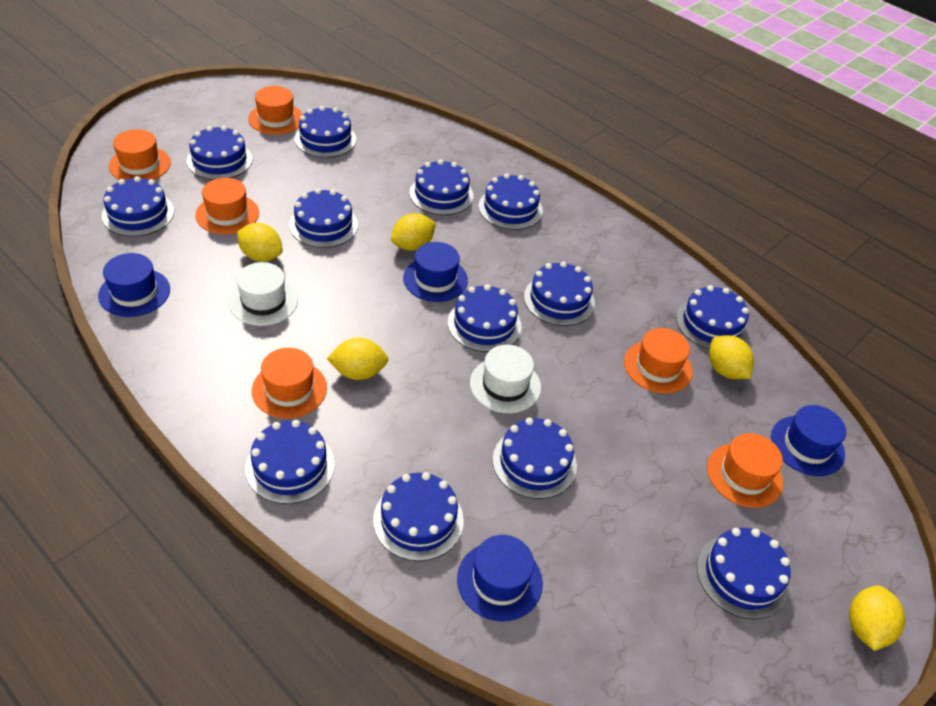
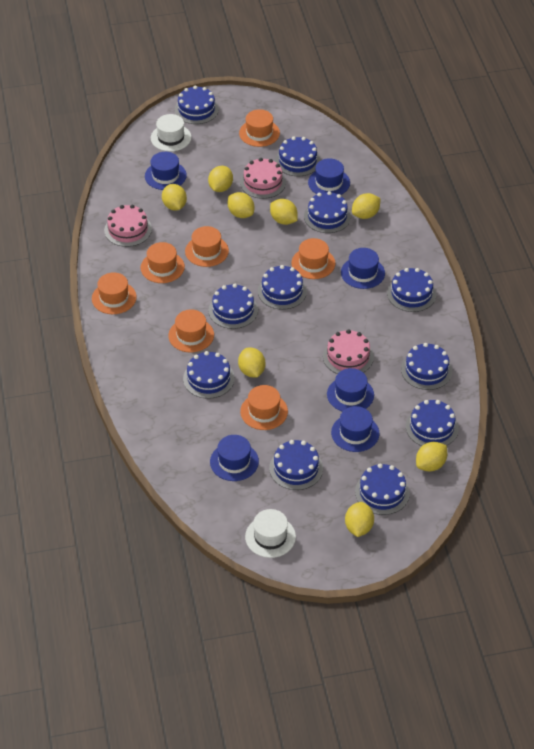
blue cake: 13 -> 11
blue hat: 4 -> 6
orange hat: 6 -> 7
pink cake: 0 -> 3
yellow lemon: 5 -> 8

